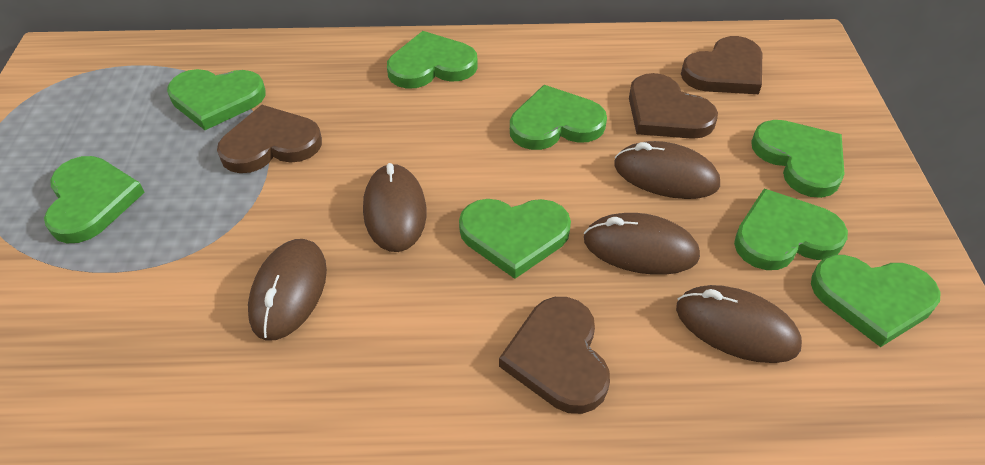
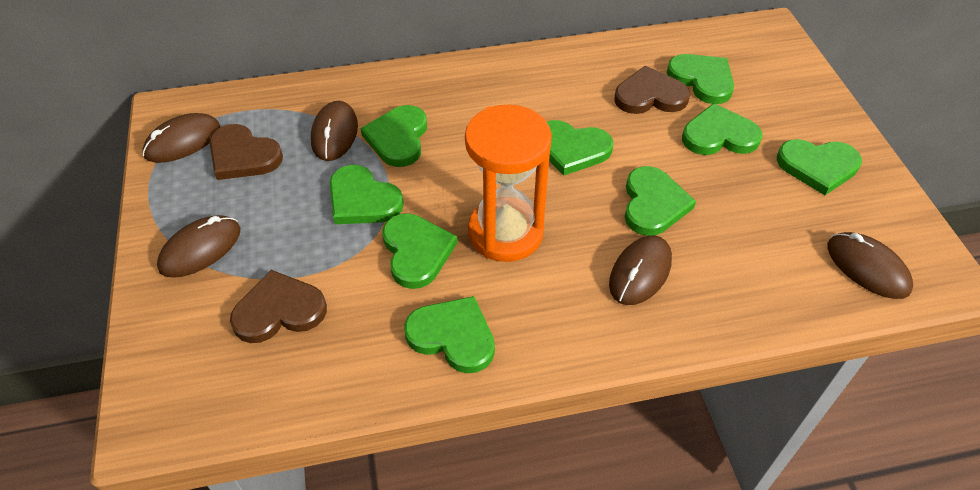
brown heart: 4 -> 3
green heart: 8 -> 9
orange hourglass: 0 -> 1

